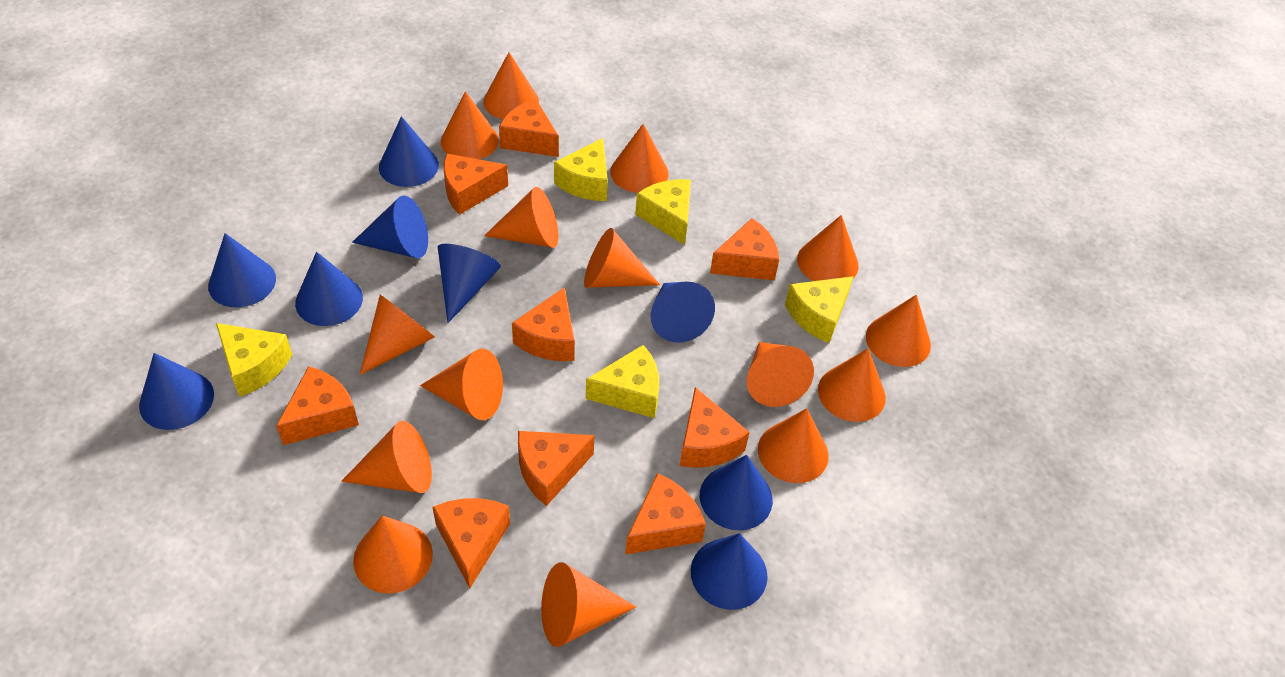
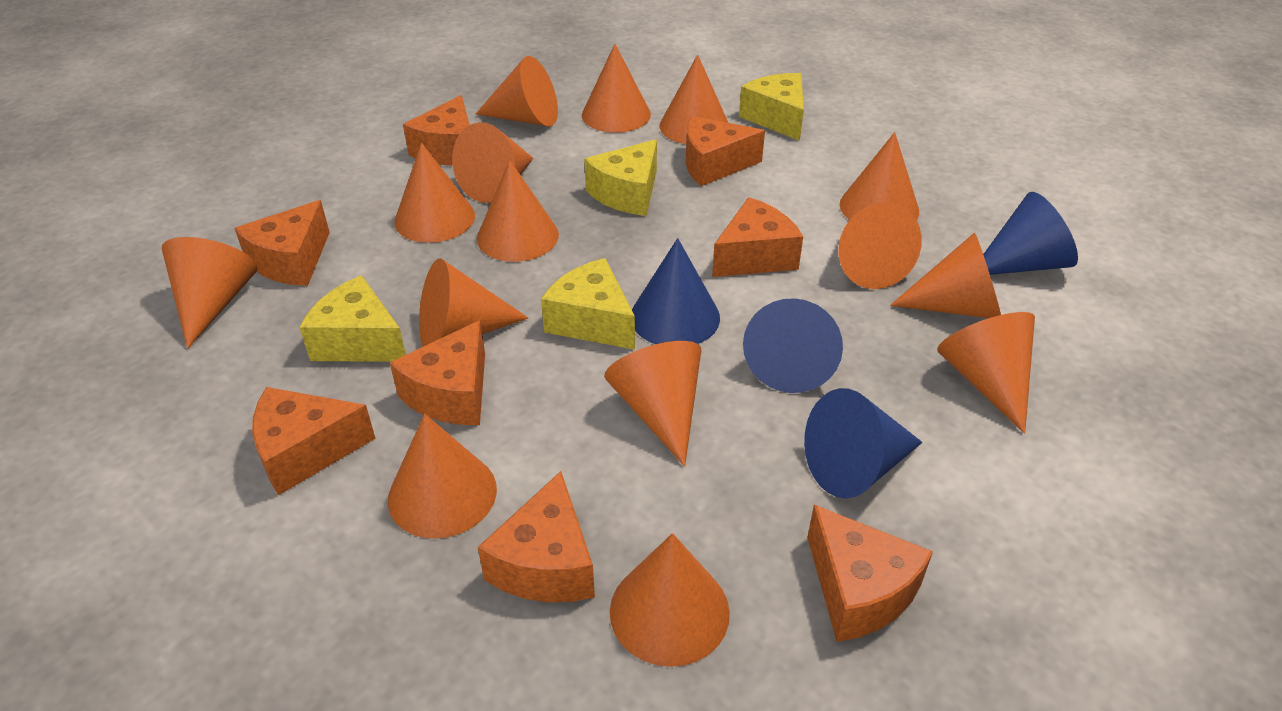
blue cone: 9 -> 4
orange cheese: 9 -> 8
yellow cheese: 5 -> 4

